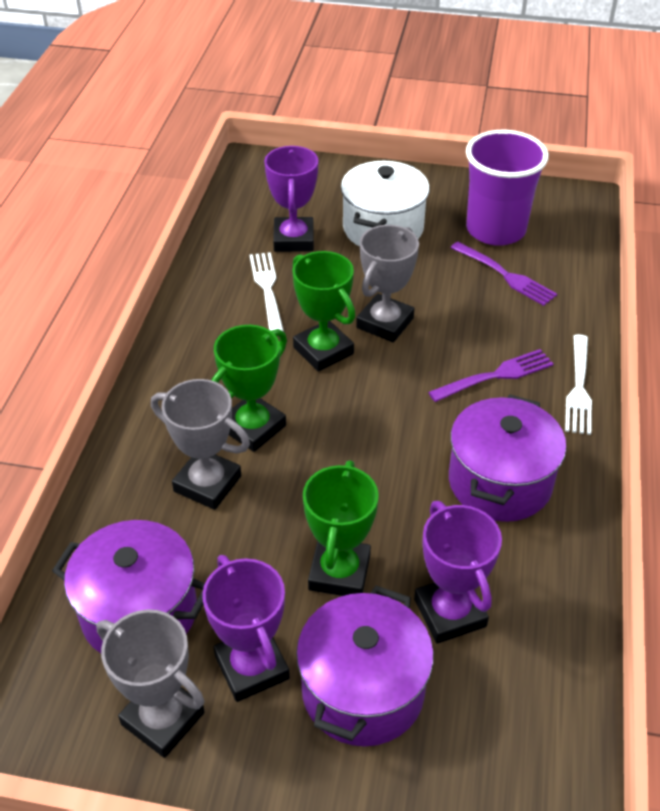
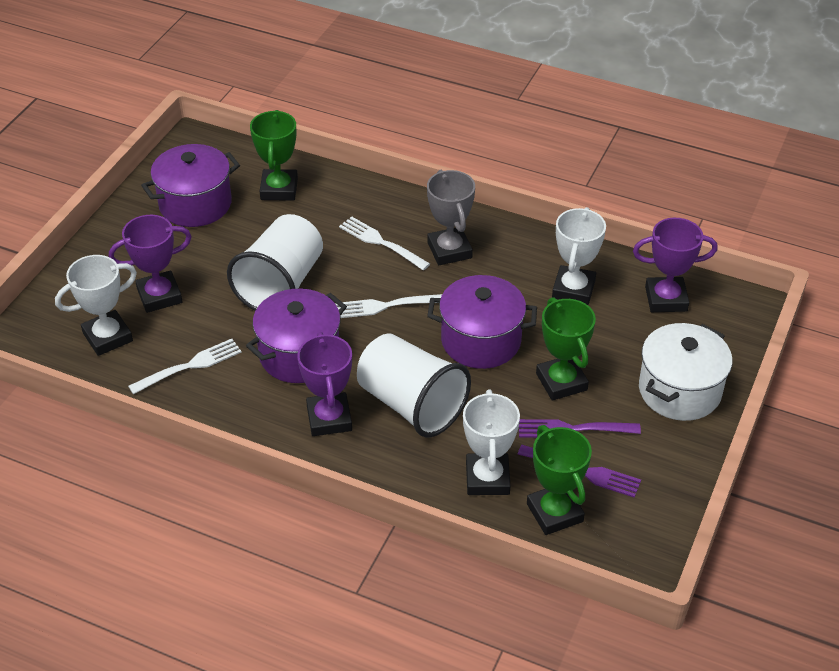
grey trophy: 3 -> 1
purple cup: 1 -> 0
white cup: 0 -> 2
white fork: 2 -> 3
white trophy: 0 -> 3

